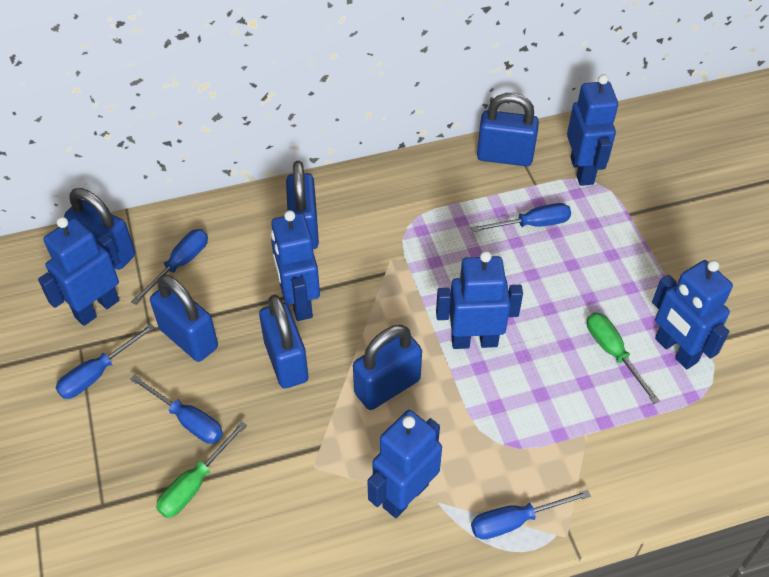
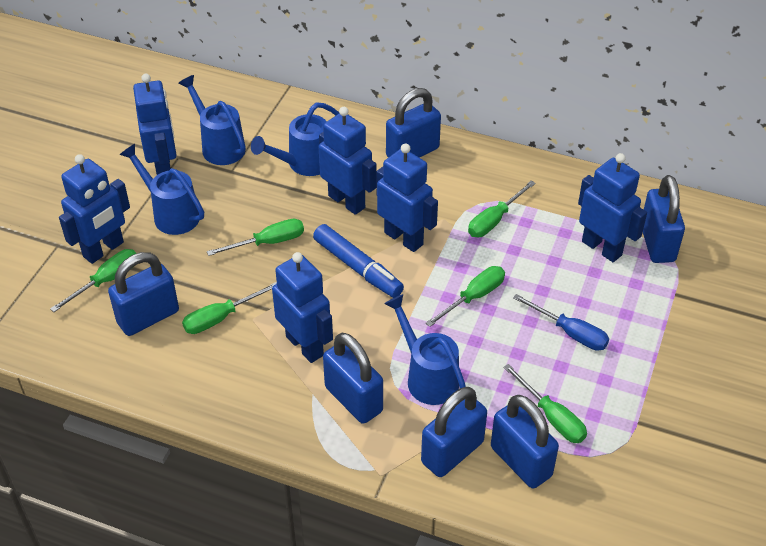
blue marker: 0 -> 1
blue screwdriver: 5 -> 1
blue watering can: 0 -> 4
green screwdriver: 2 -> 6

